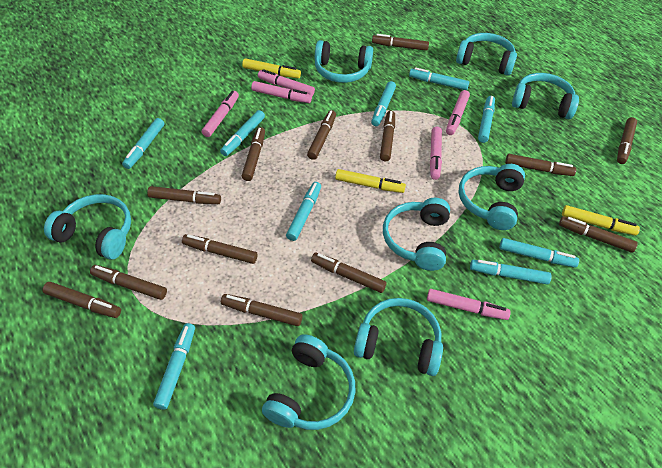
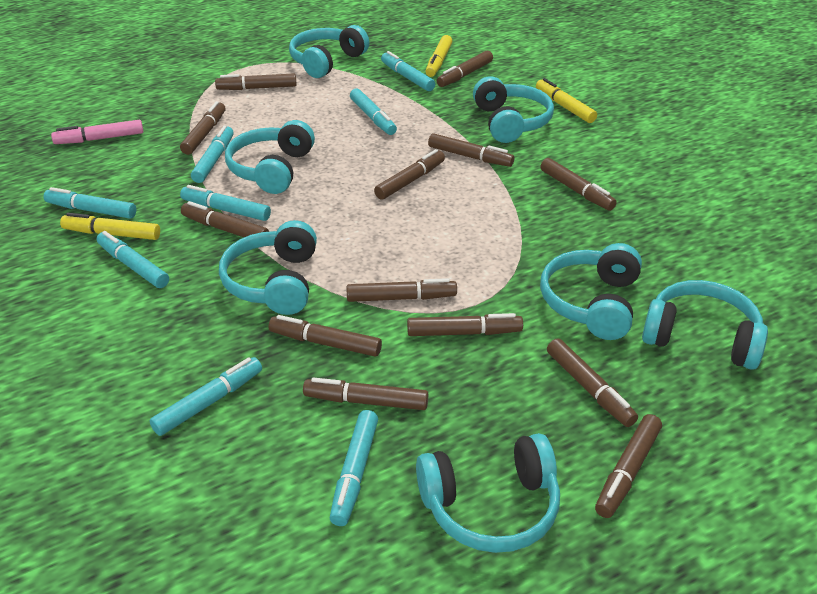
pink marker: 6 -> 1
turquoise headphones: 8 -> 7
turquoise marker: 9 -> 8

